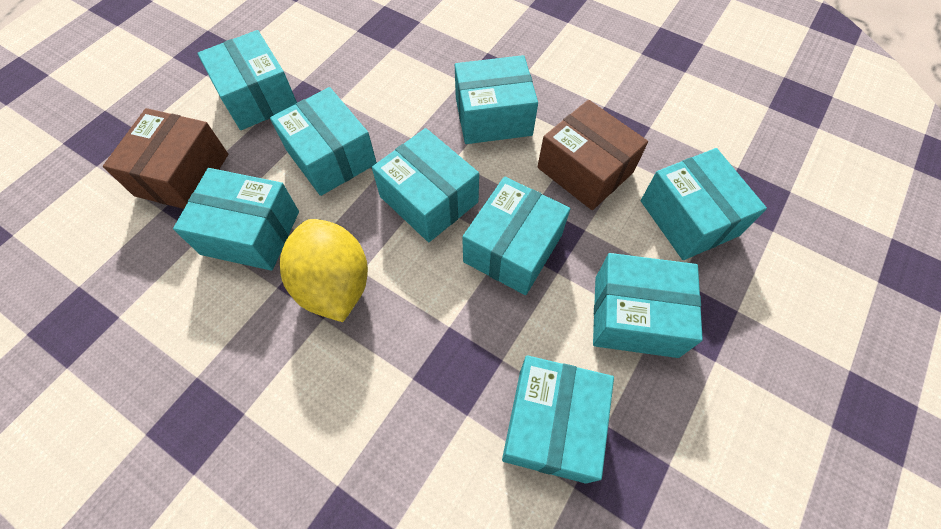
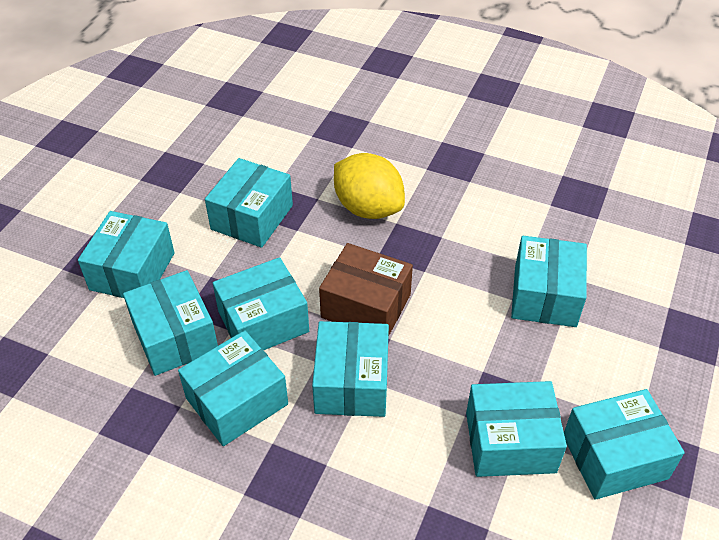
brown box: 2 -> 1

